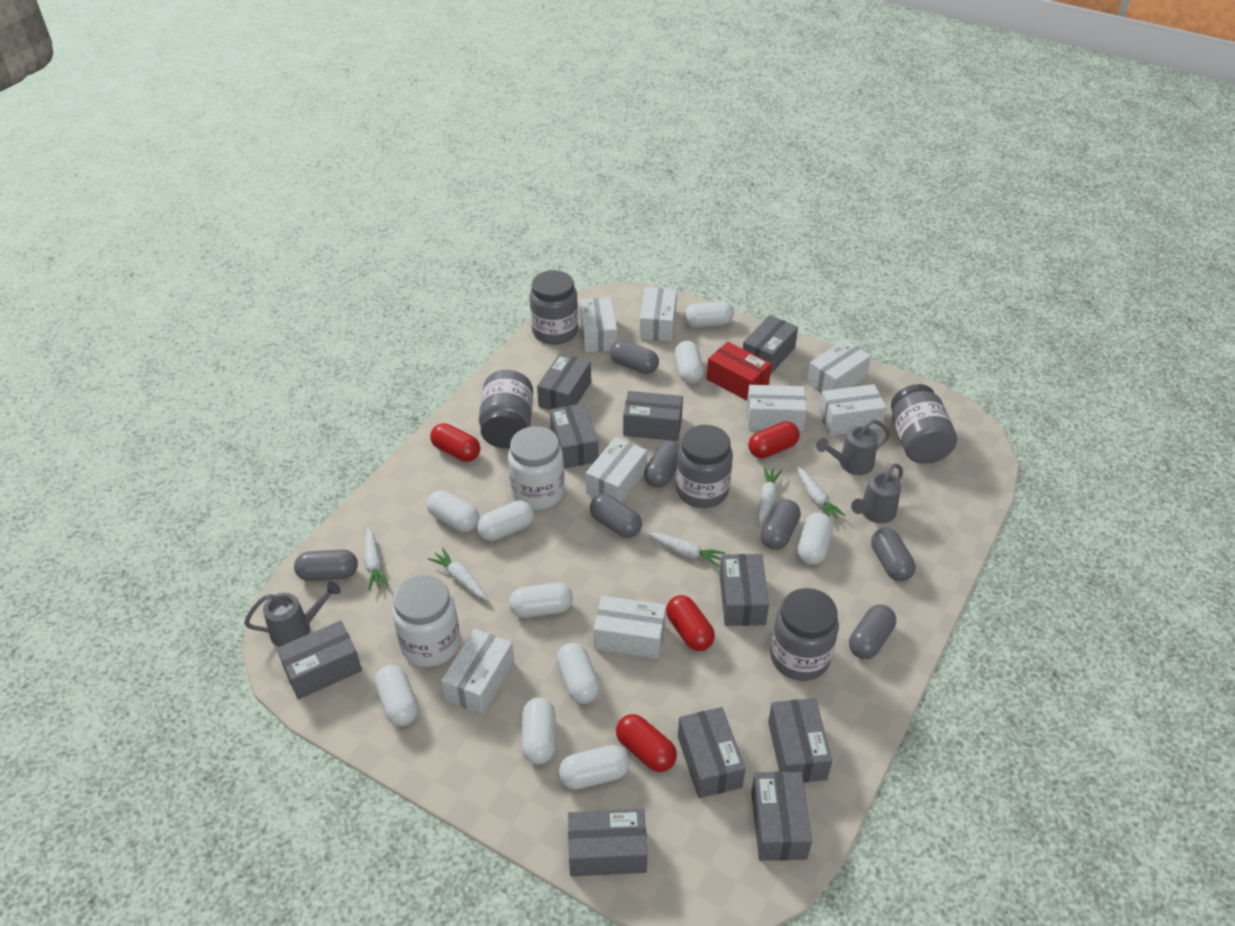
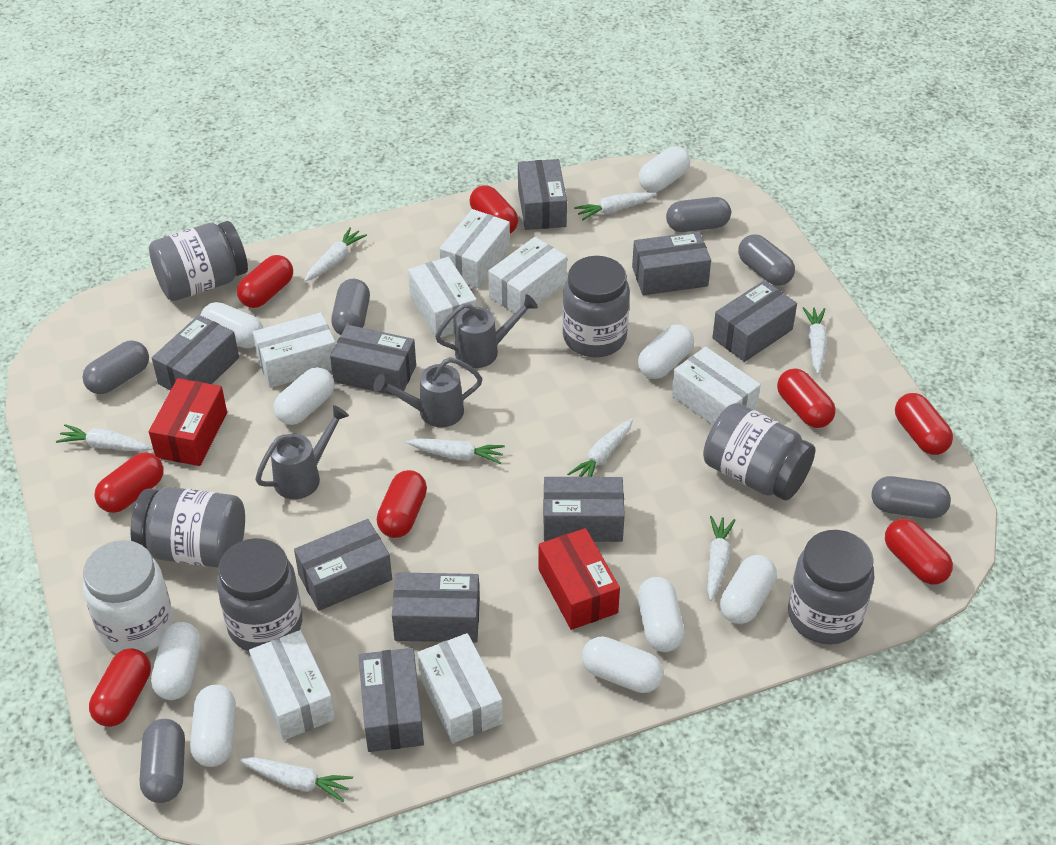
grey box: 10 -> 9
grey capsule: 7 -> 6
grey jar: 5 -> 6
red box: 1 -> 2
red capsule: 4 -> 8
white box: 8 -> 7
white capsule: 10 -> 9
white carrot: 5 -> 8
white jar: 2 -> 1

